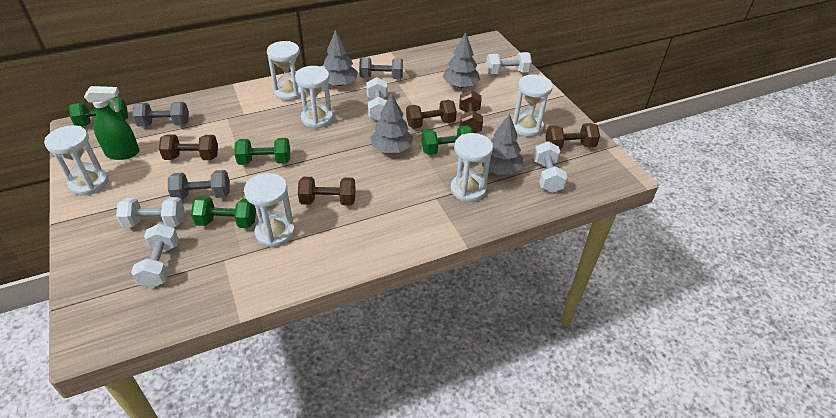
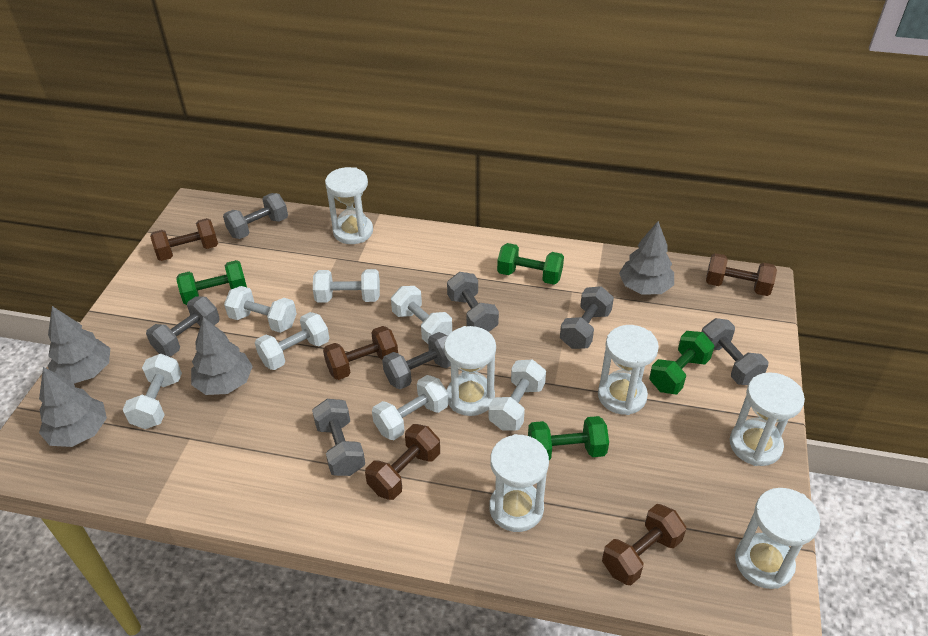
green spray bottle: 1 -> 0
grey dumbbell: 3 -> 7
white dumbbell: 5 -> 7

